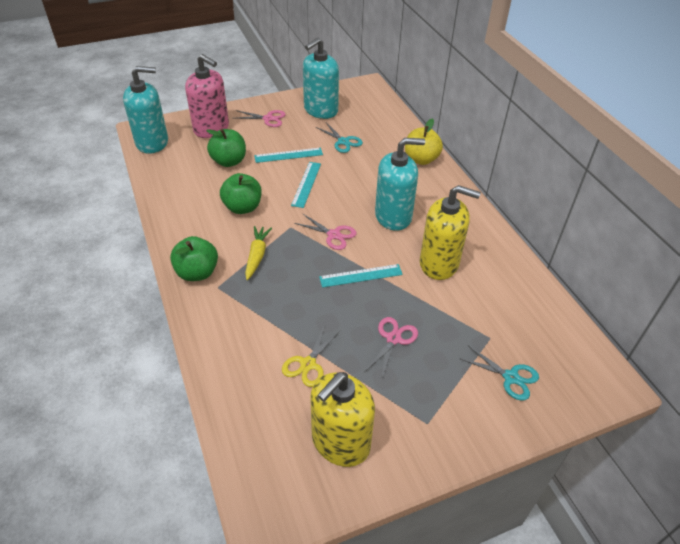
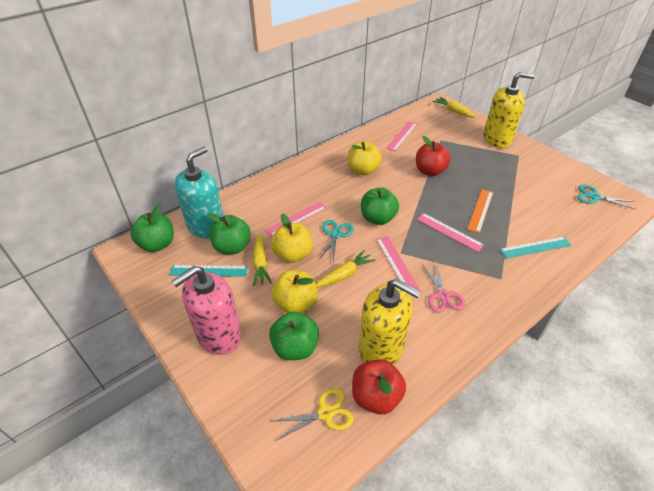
green apple: 3 -> 4
orange ruler: 0 -> 1
pink ruler: 0 -> 4
pink scissors: 3 -> 1
red apple: 0 -> 2
turquoise ruler: 3 -> 2
turquoise soap dispenser: 3 -> 1
yellow apple: 1 -> 3
yellow carrot: 1 -> 3

